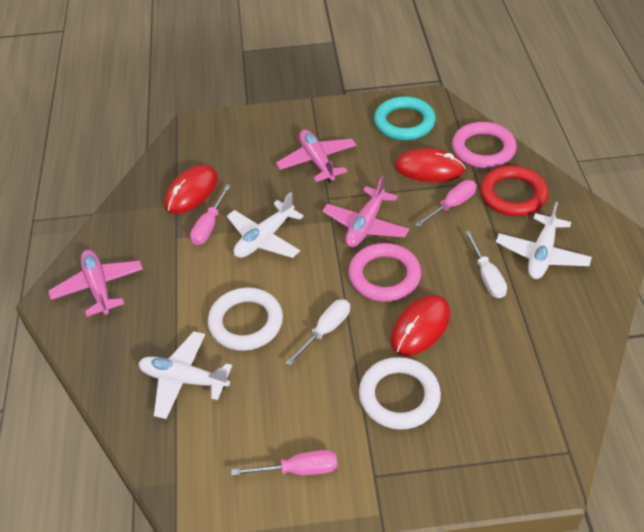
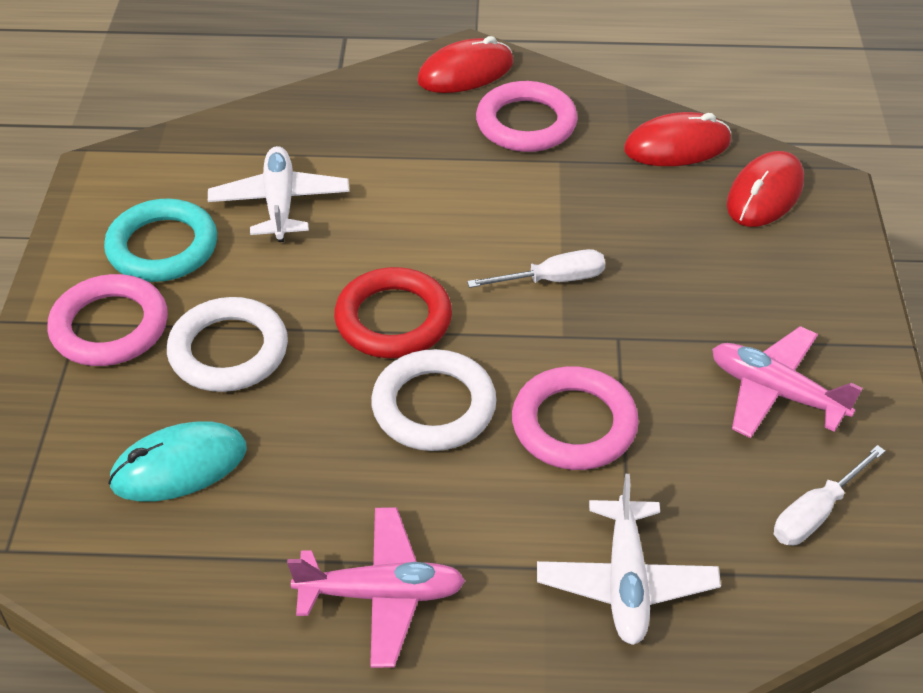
pink plane: 3 -> 2
pink ring: 2 -> 3
pink screwdriver: 3 -> 0
turquoise mouse: 0 -> 1
white plane: 3 -> 2

